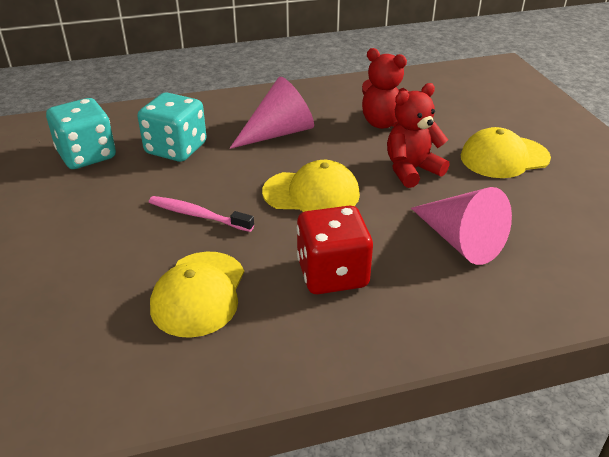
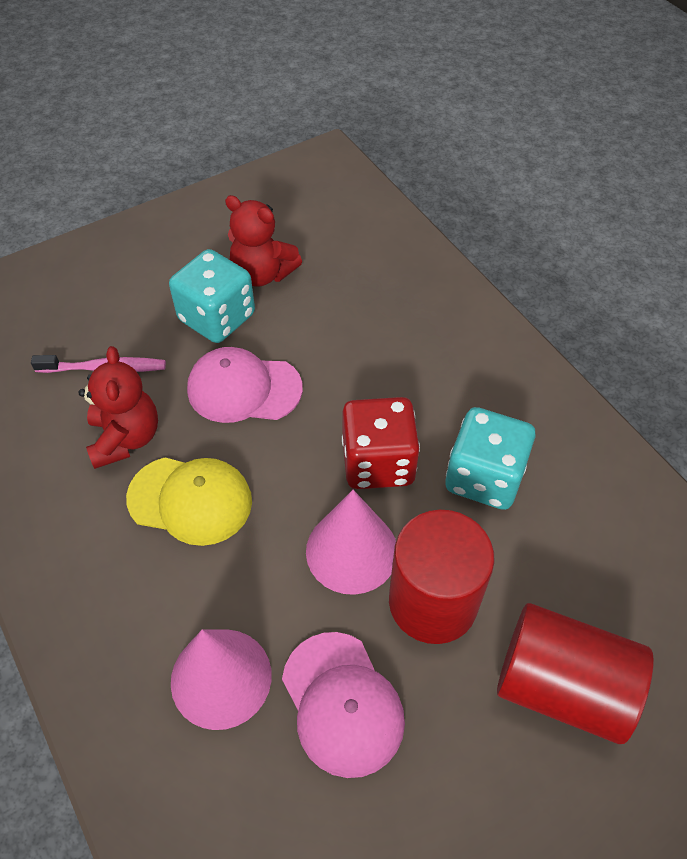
pink cap: 0 -> 2
red cylinder: 0 -> 2
yellow cap: 3 -> 1

